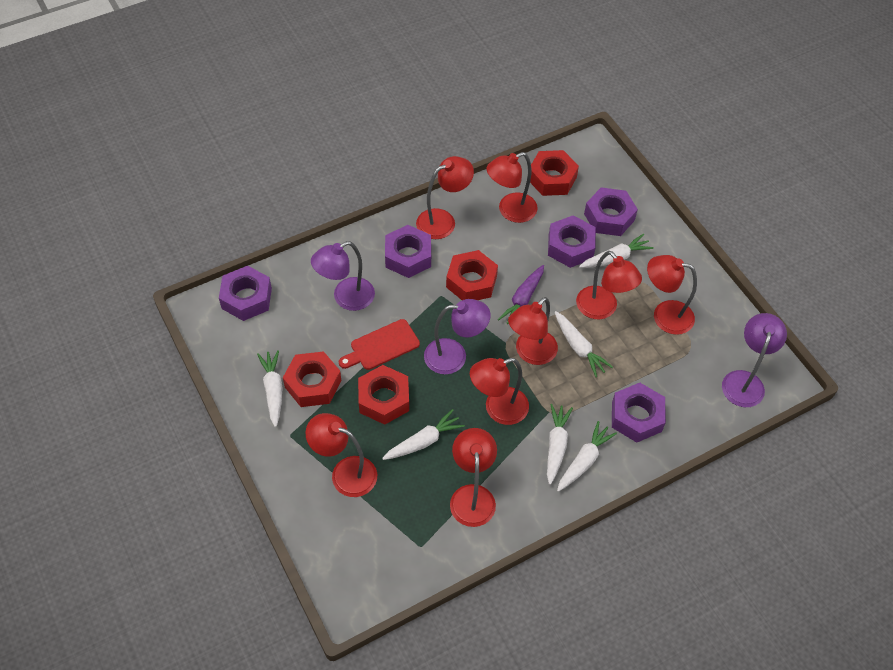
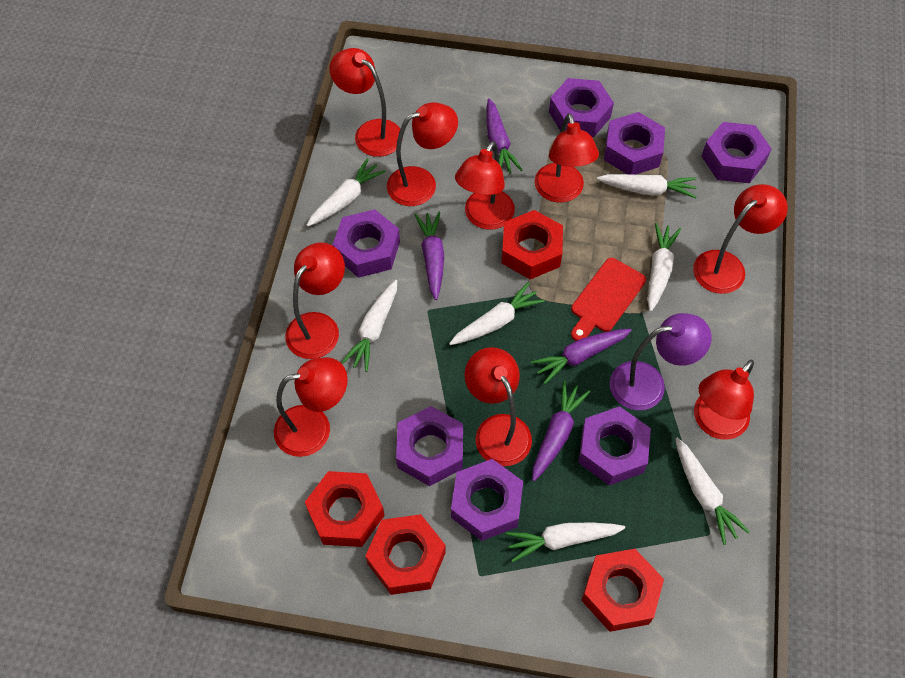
purple carrot: 1 -> 4
purple lamp: 3 -> 1
purple nut: 5 -> 7
red lamp: 8 -> 9
white carrot: 6 -> 7

